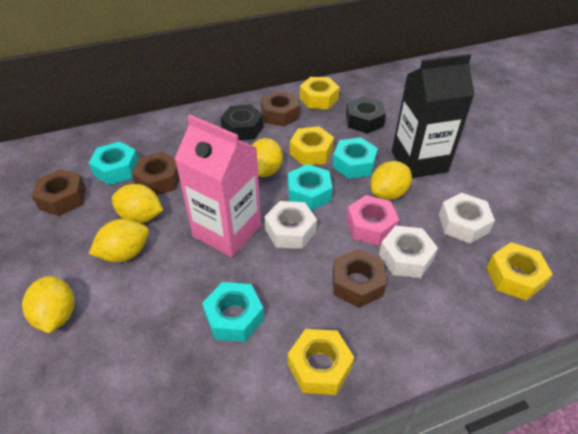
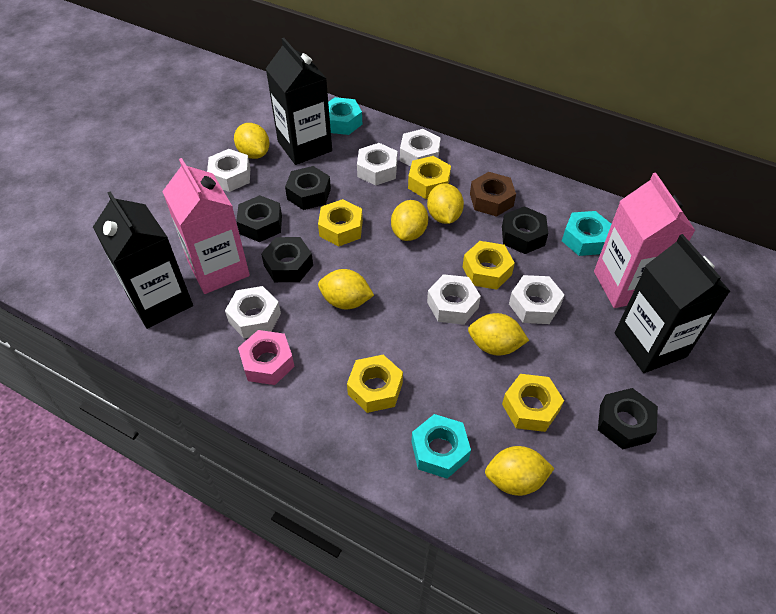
black carton: 1 -> 3
black nut: 2 -> 5
brown nut: 4 -> 1
pink carton: 1 -> 2
turquoise nut: 4 -> 3
white nut: 3 -> 6
yellow lemon: 5 -> 6
yellow nut: 4 -> 5

